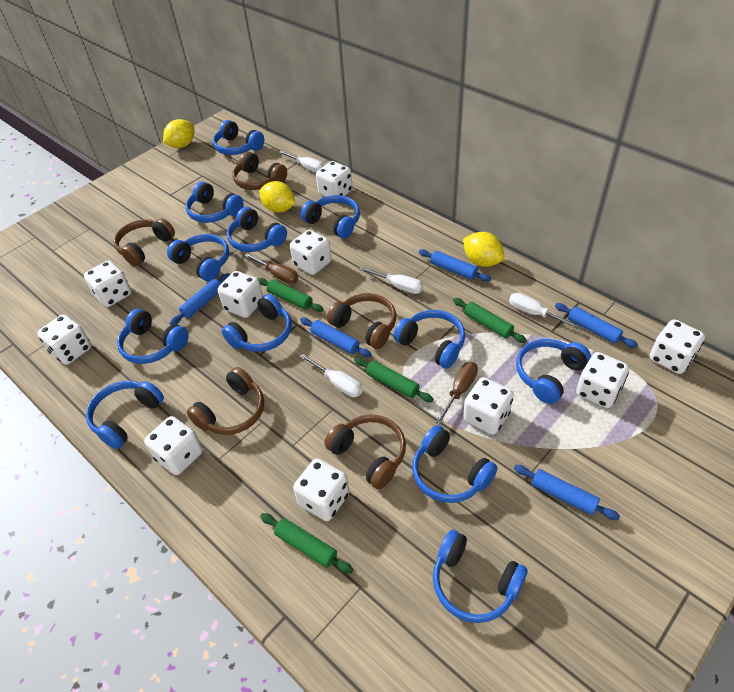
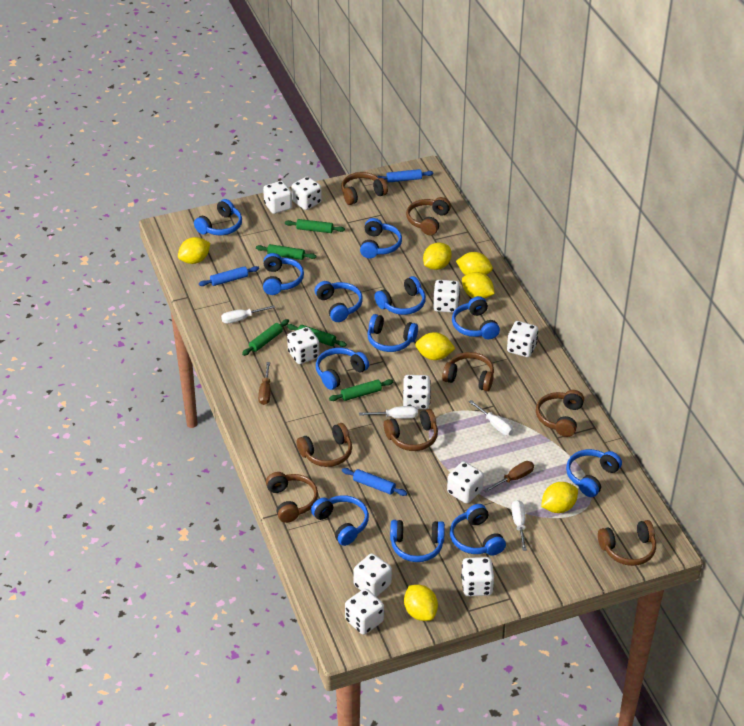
blue rolling pin: 5 -> 3
brown headphones: 5 -> 8
green rolling pin: 4 -> 5
yellow lemon: 3 -> 7

